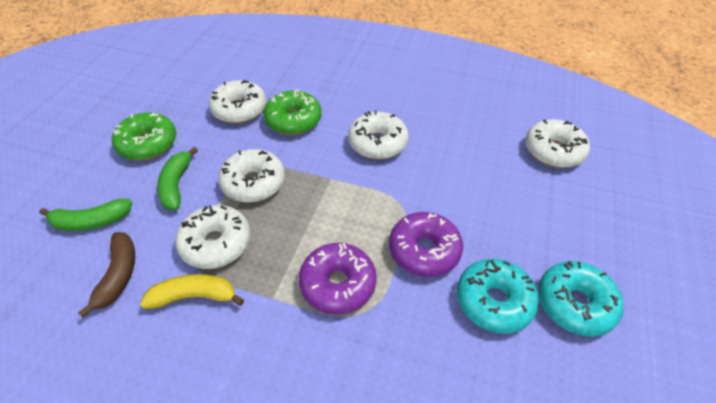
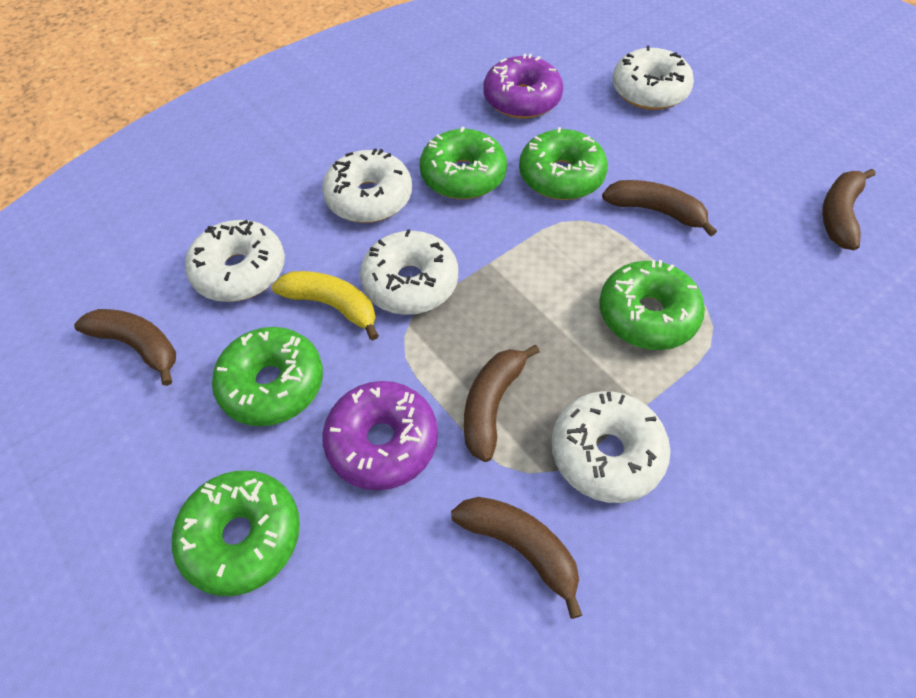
brown banana: 1 -> 5
green banana: 2 -> 0
green donut: 2 -> 5
turquoise donut: 2 -> 0

